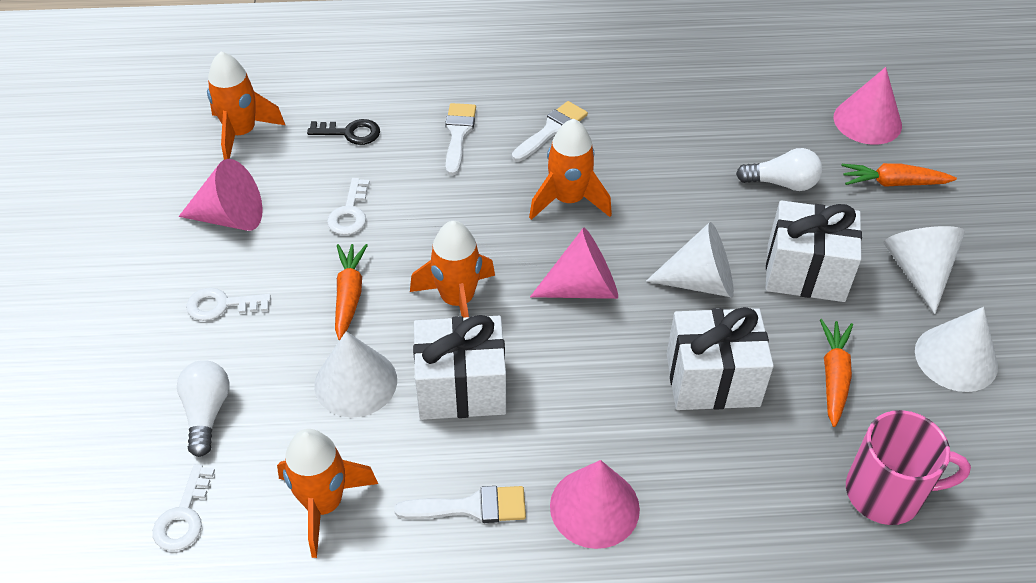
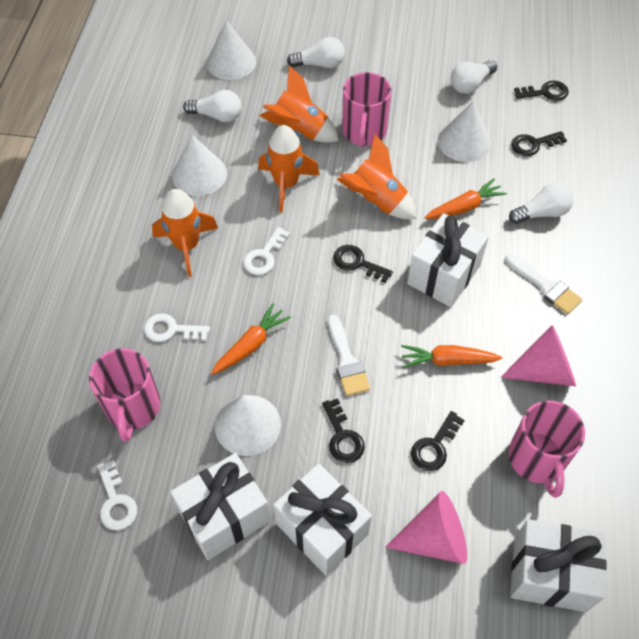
black key: 1 -> 5
pink cone: 4 -> 2
pink mug: 1 -> 3
white brush: 3 -> 2
white gift: 3 -> 4
white light bulb: 2 -> 4

